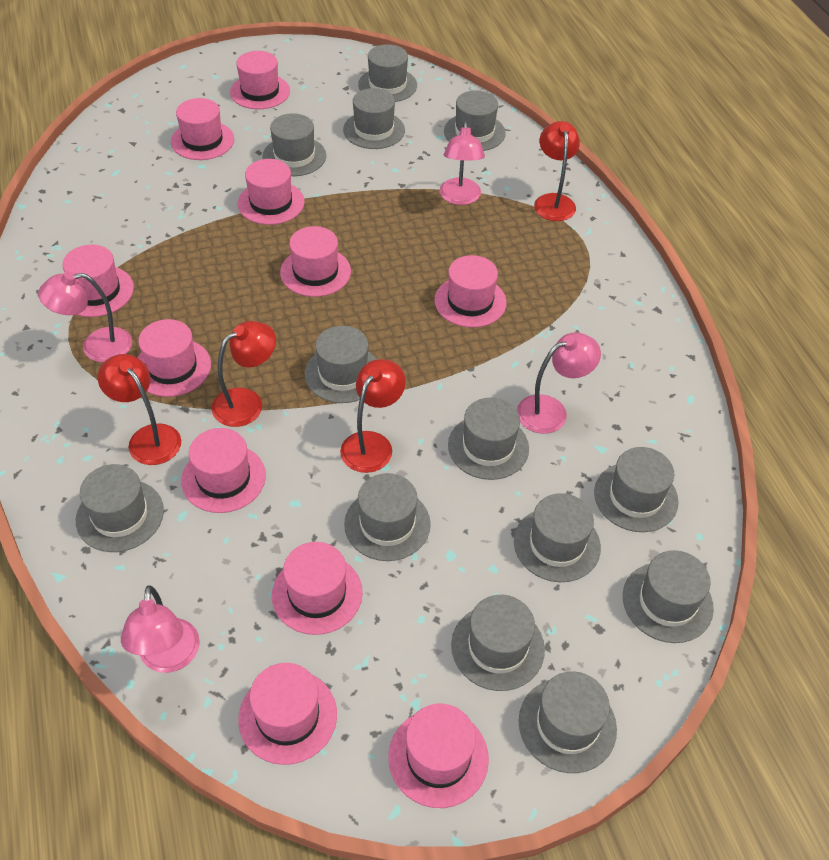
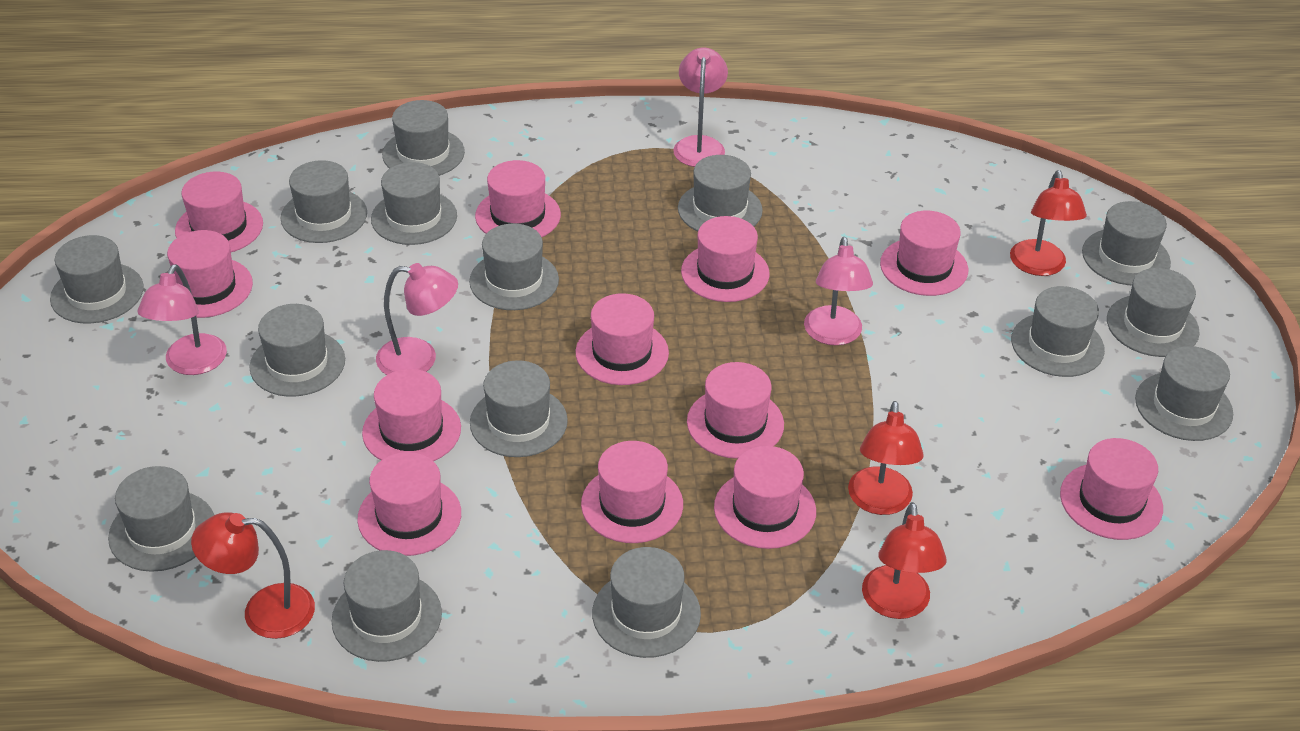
grey hat: 13 -> 15
pink hat: 11 -> 12

